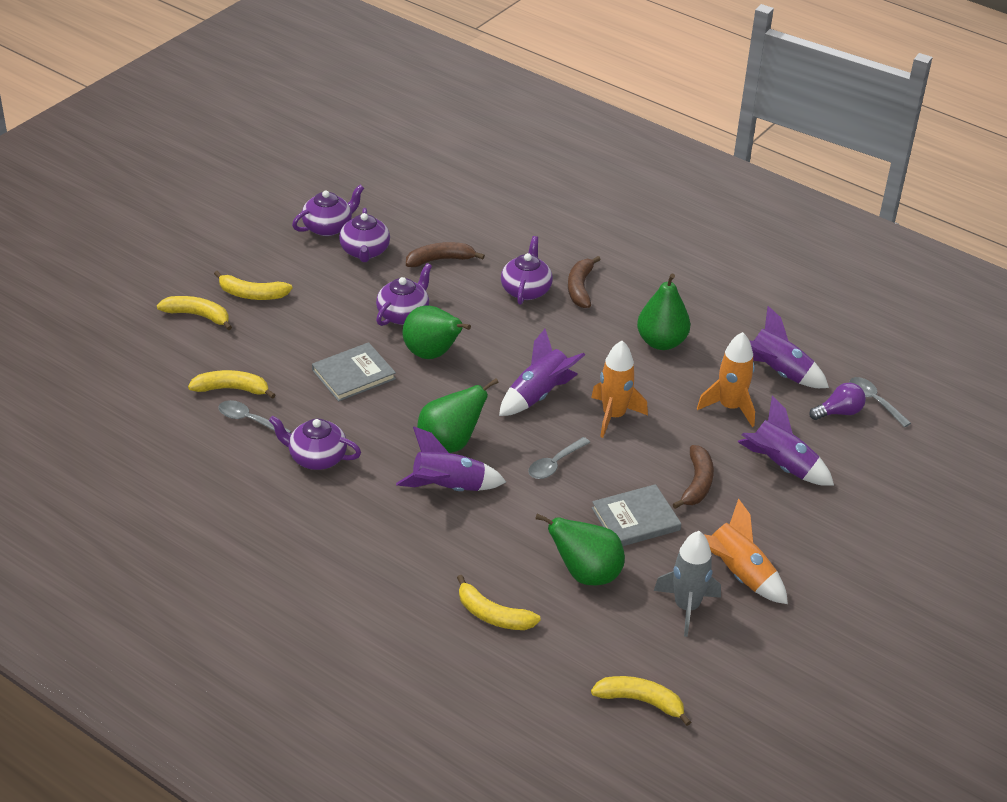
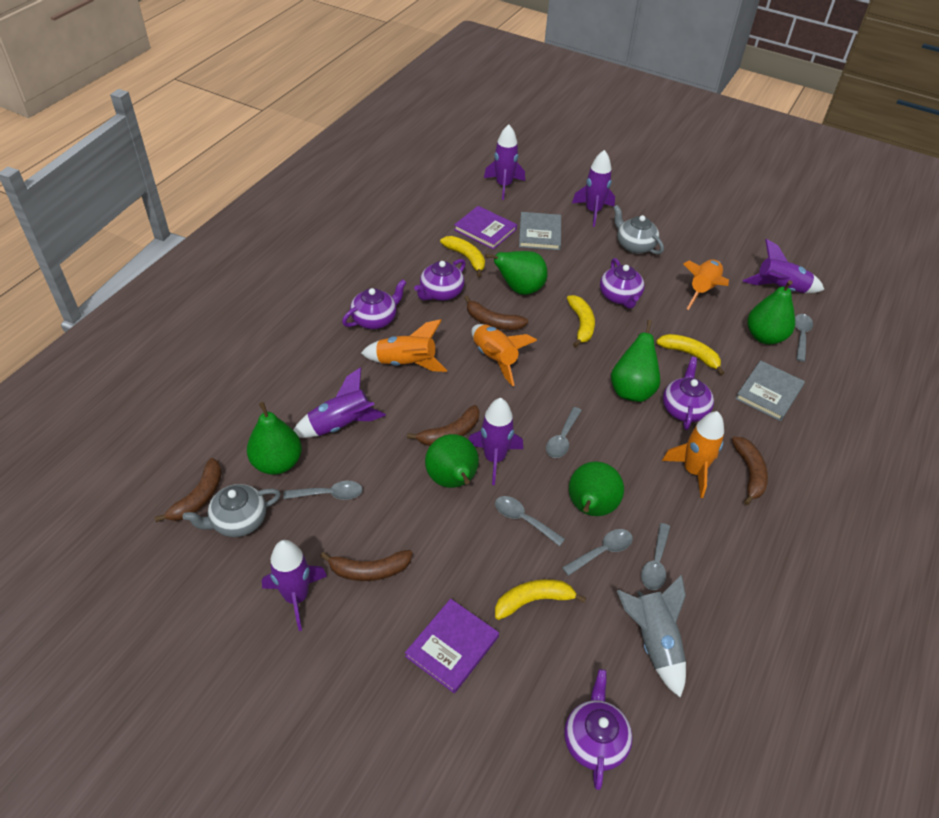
brown banana: 3 -> 5
green pear: 4 -> 6
grey spoon: 3 -> 6
grey teapot: 0 -> 2
orange rocket: 3 -> 4
purple book: 0 -> 2
purple light bulb: 1 -> 0
purple rocket: 4 -> 6
yellow banana: 5 -> 4

